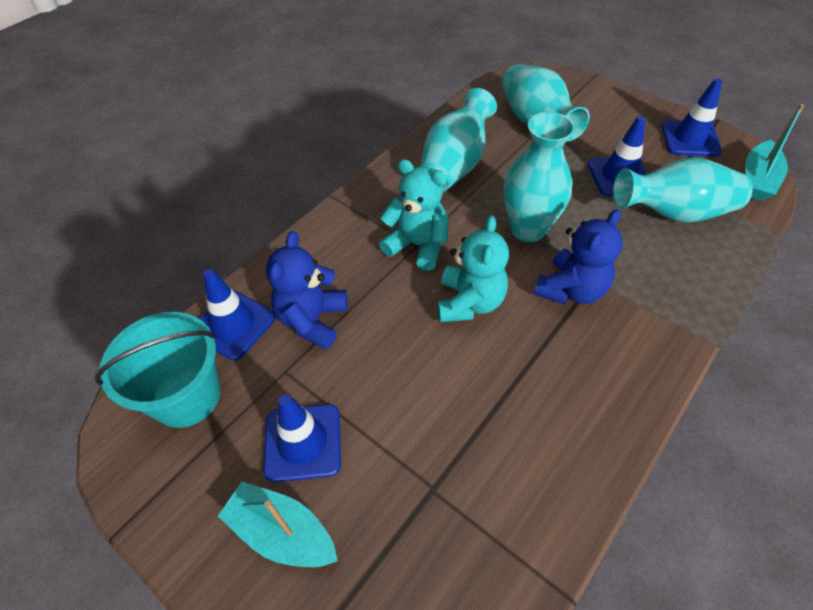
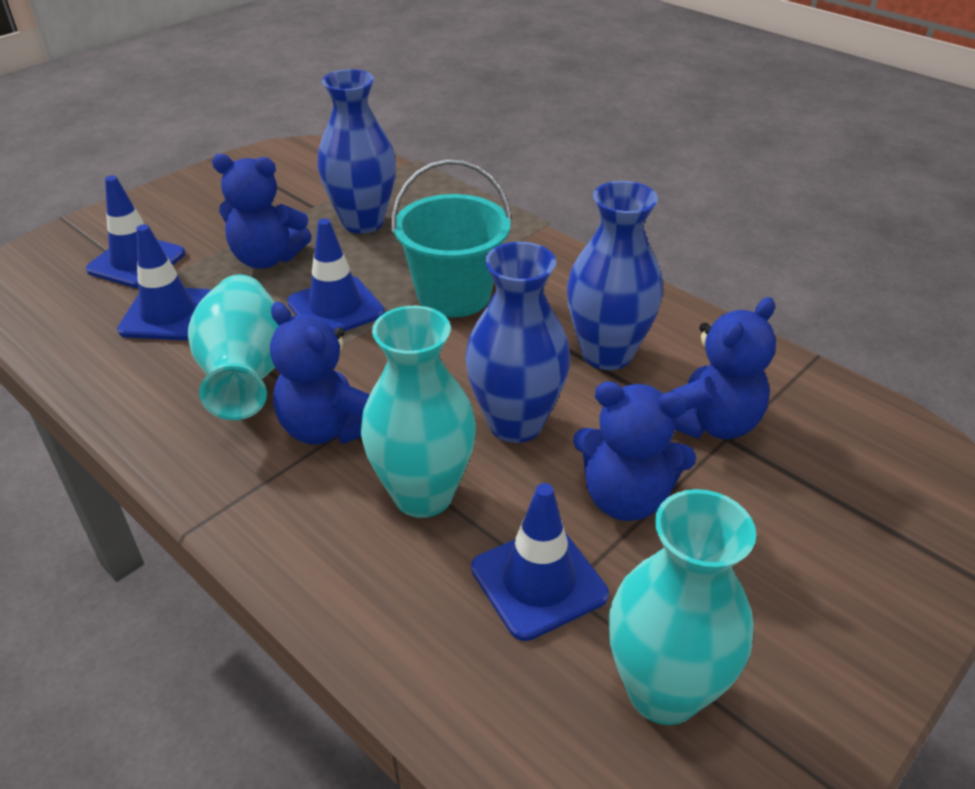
blue teddy bear: 2 -> 4
blue vase: 0 -> 3
turquoise boat: 2 -> 0
turquoise teddy bear: 2 -> 0
turquoise vase: 4 -> 3

